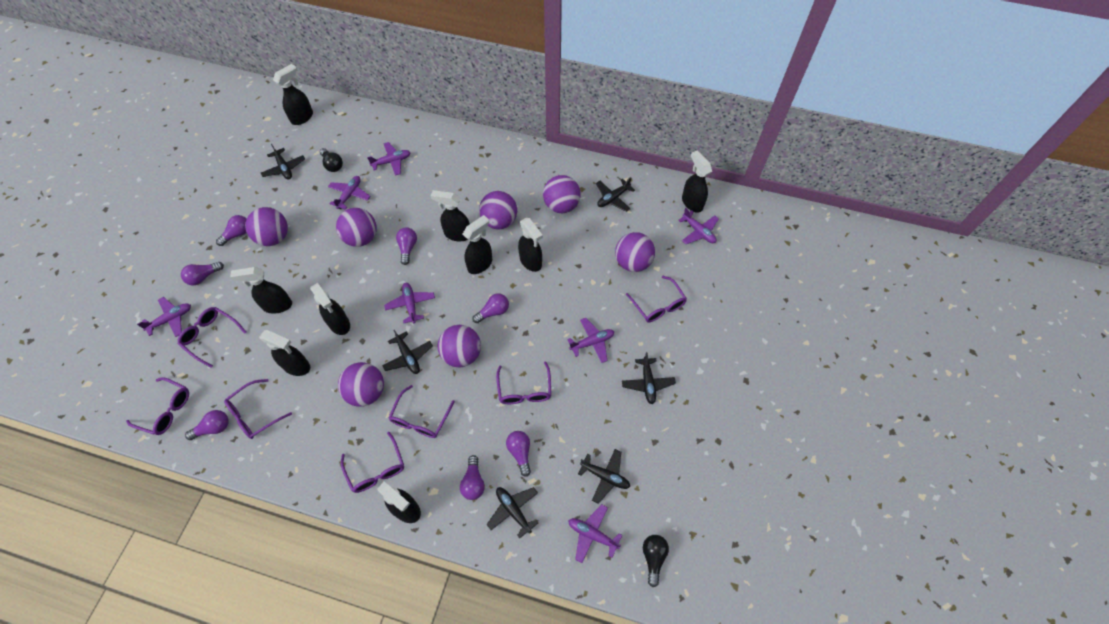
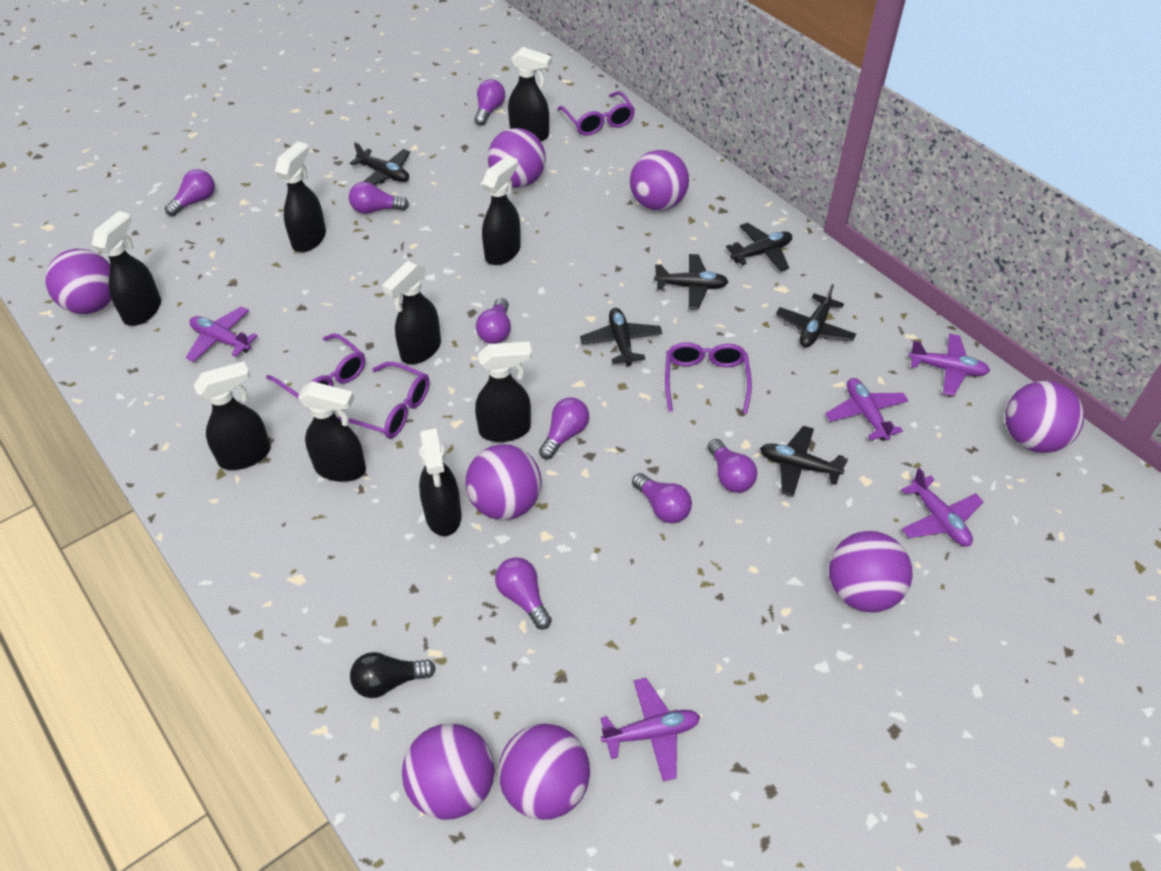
black light bulb: 2 -> 1
purple ball: 7 -> 8
purple glasses: 7 -> 4
purple light bulb: 7 -> 8
purple plane: 7 -> 5

